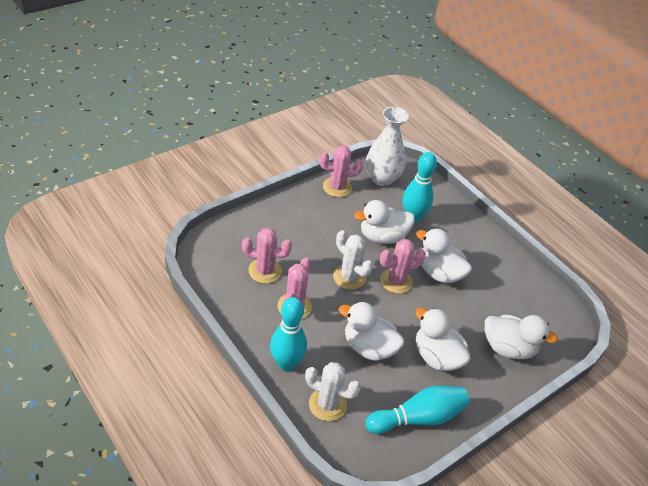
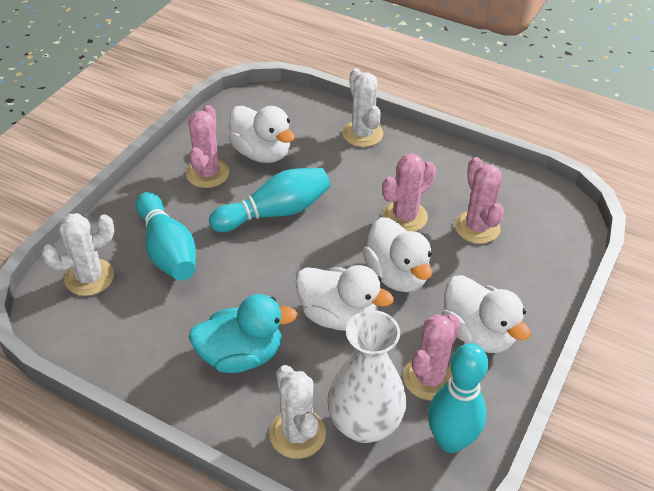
turquoise duck: 0 -> 1
white cactus: 2 -> 3
white duck: 5 -> 4

